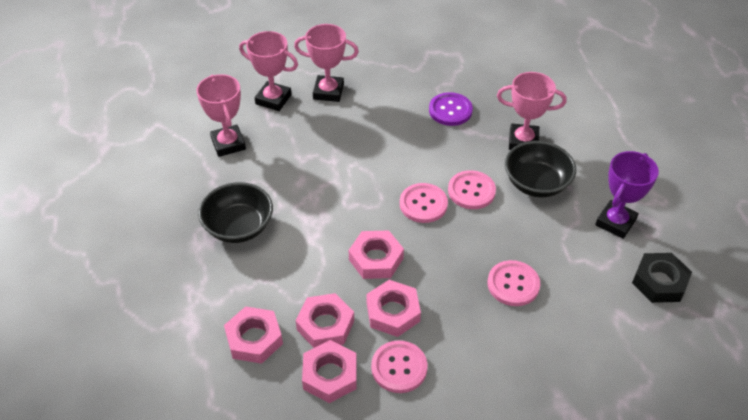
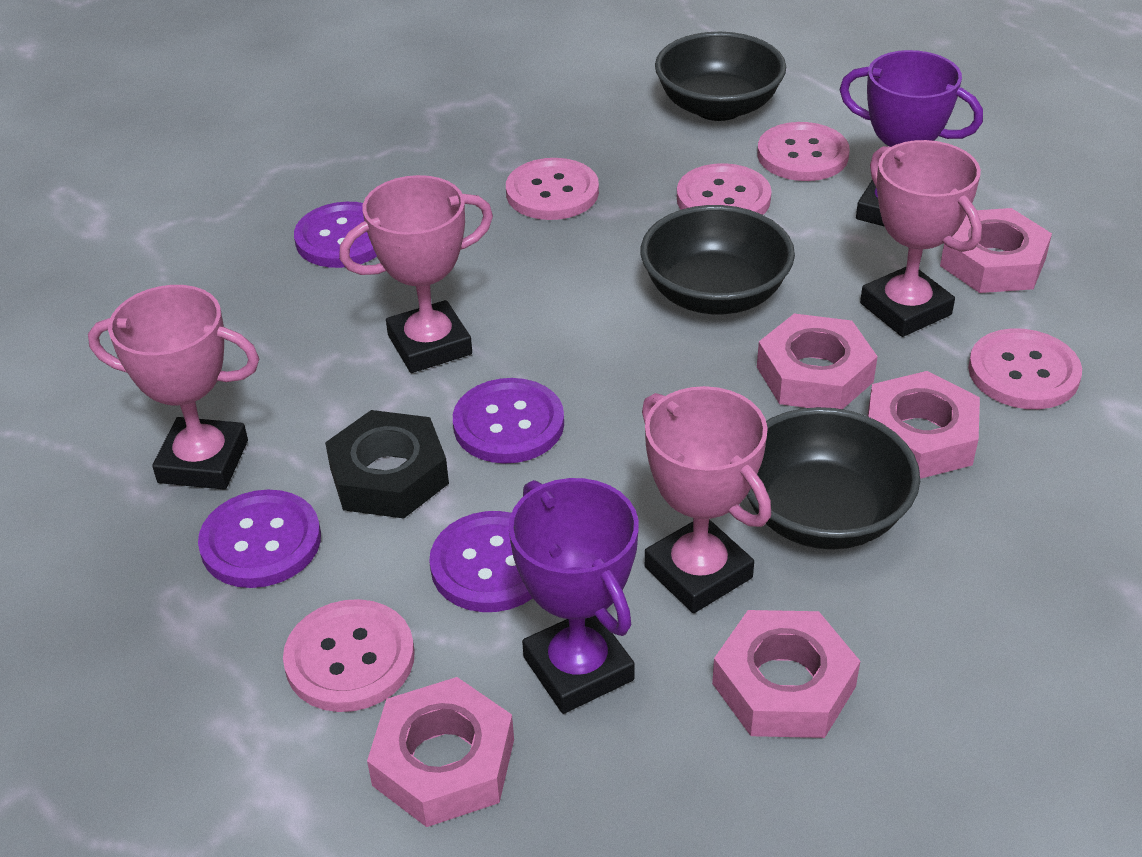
black bowl: 2 -> 3
pink button: 4 -> 5
purple button: 1 -> 4
purple trophy: 1 -> 2

